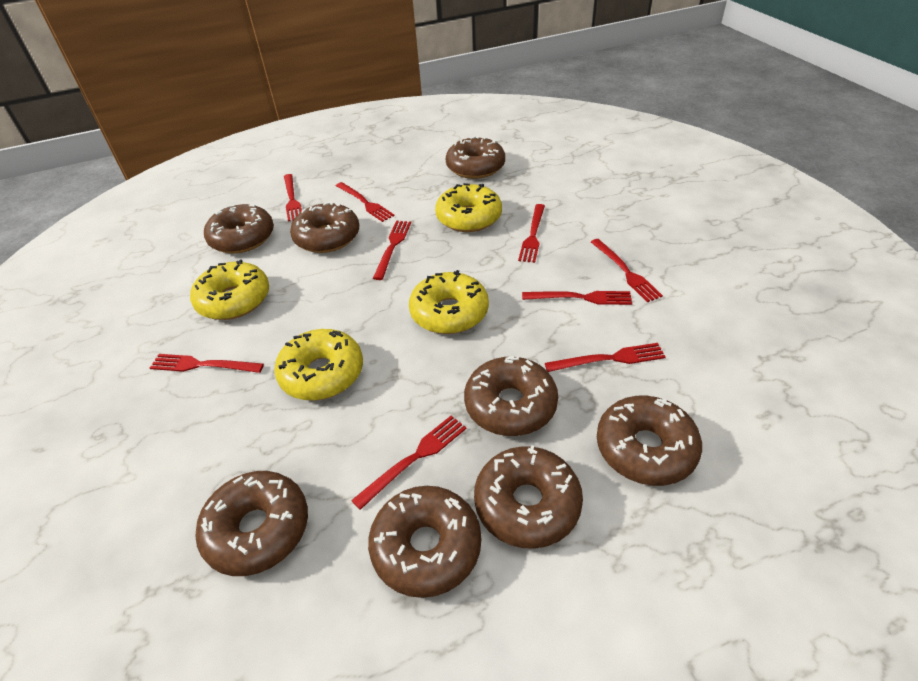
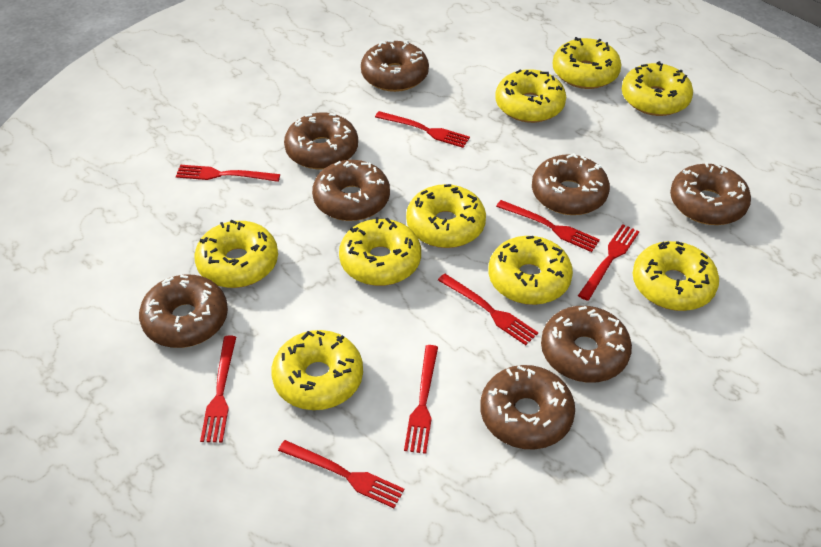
red fork: 9 -> 8
yellow donut: 4 -> 9

